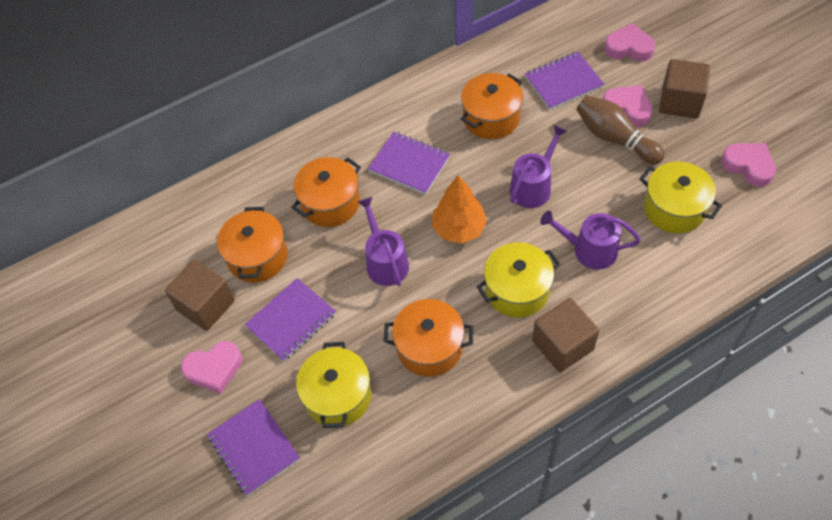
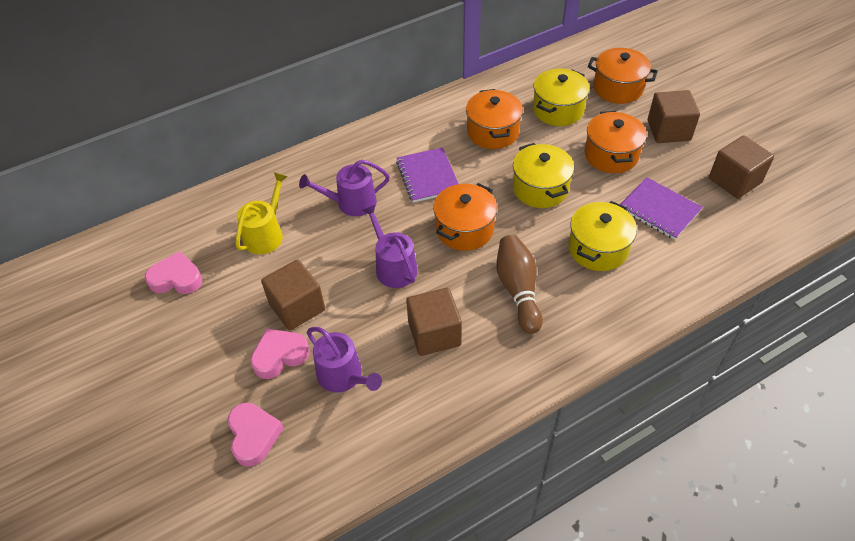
brown cube: 3 -> 4
orange tree: 1 -> 0
pink heart: 4 -> 3
purple notebook: 4 -> 2
yellow watering can: 0 -> 1

